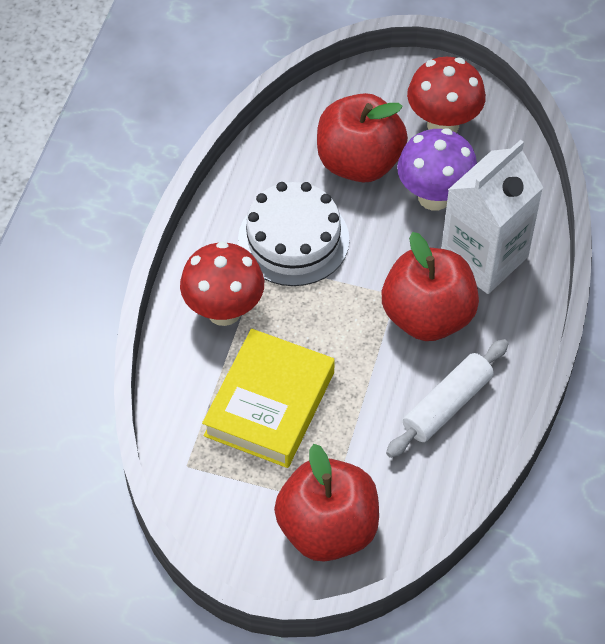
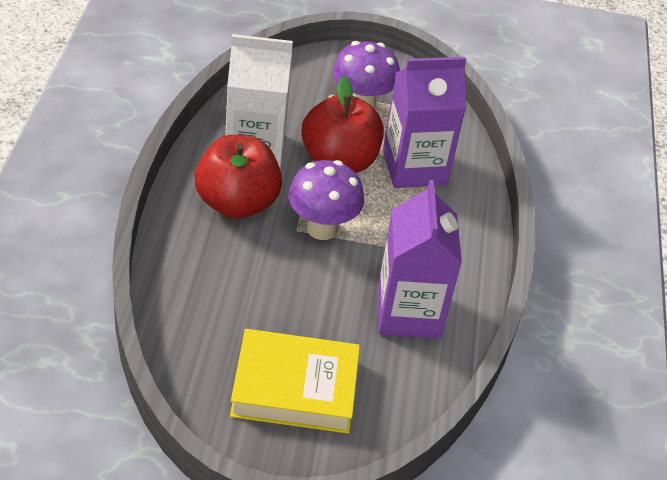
purple carton: 0 -> 2
purple mushroom: 1 -> 2
red apple: 3 -> 2
red mushroom: 2 -> 0
white cake: 1 -> 0
white rolling pin: 1 -> 0

